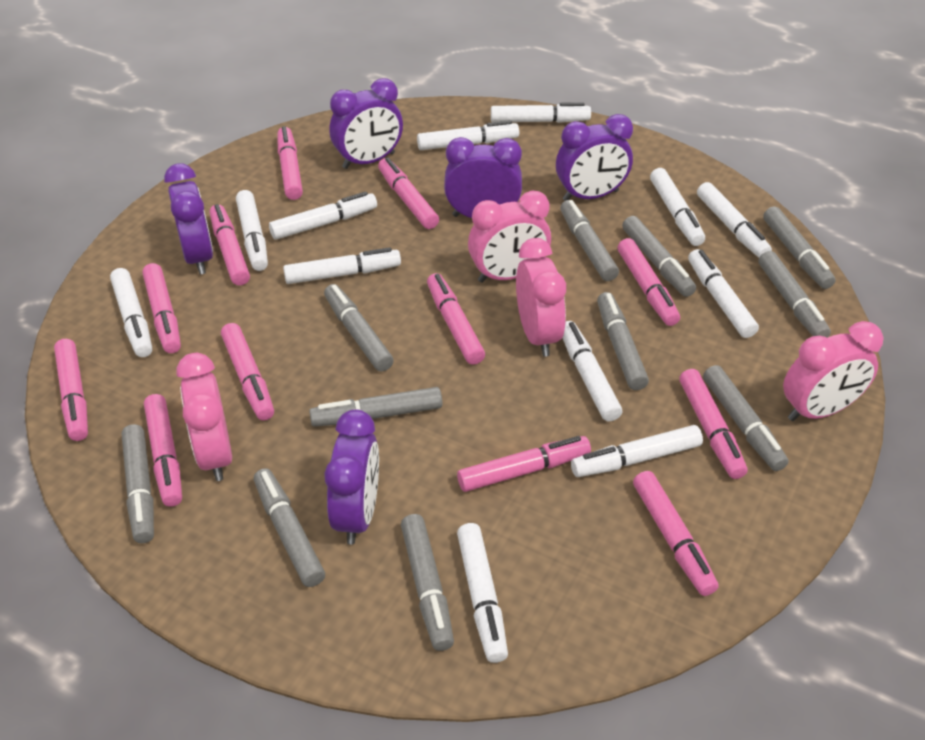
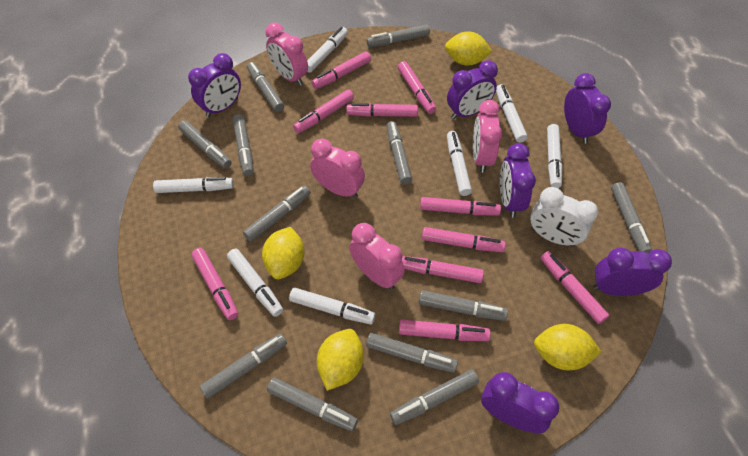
grey marker: 11 -> 12
pink marker: 12 -> 10
purple clock: 5 -> 6
white clock: 0 -> 1
white marker: 12 -> 7
yellow lemon: 0 -> 4

